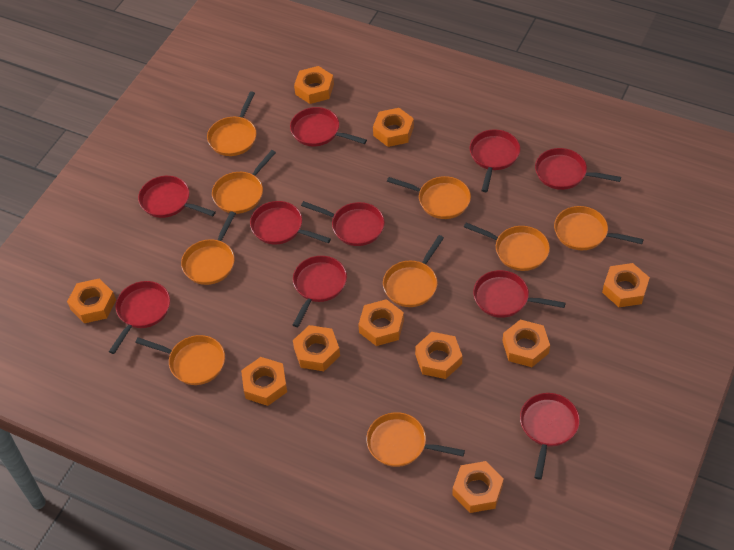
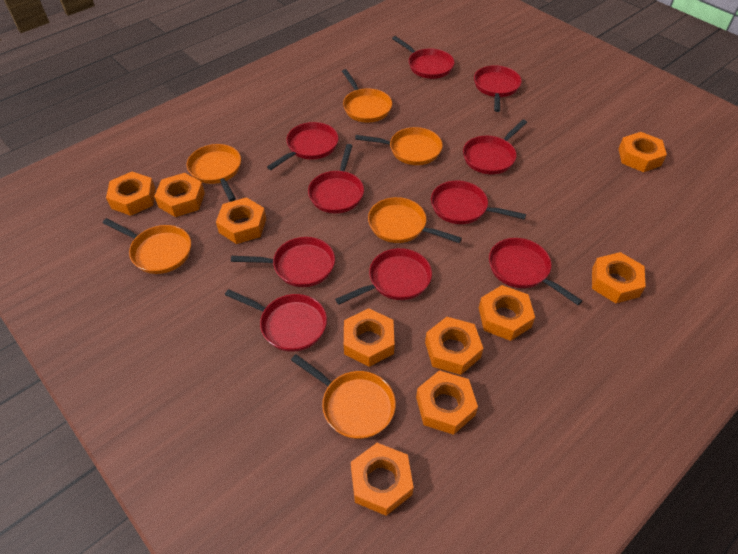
orange pan: 9 -> 6

